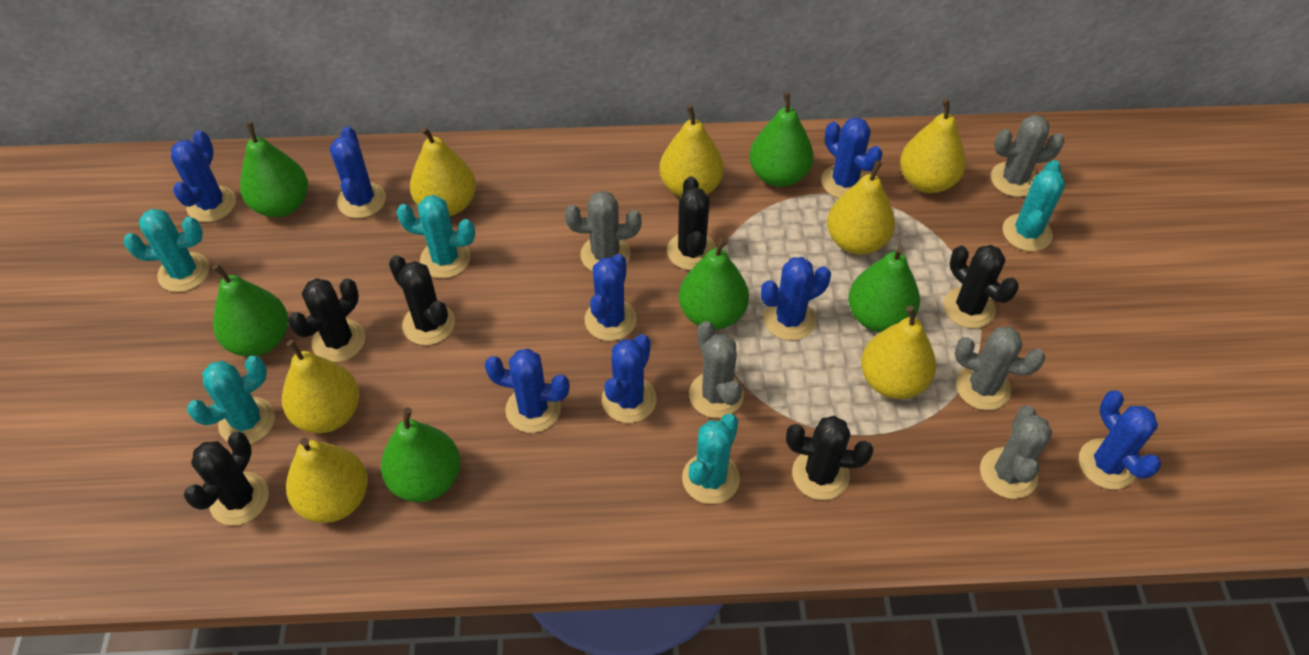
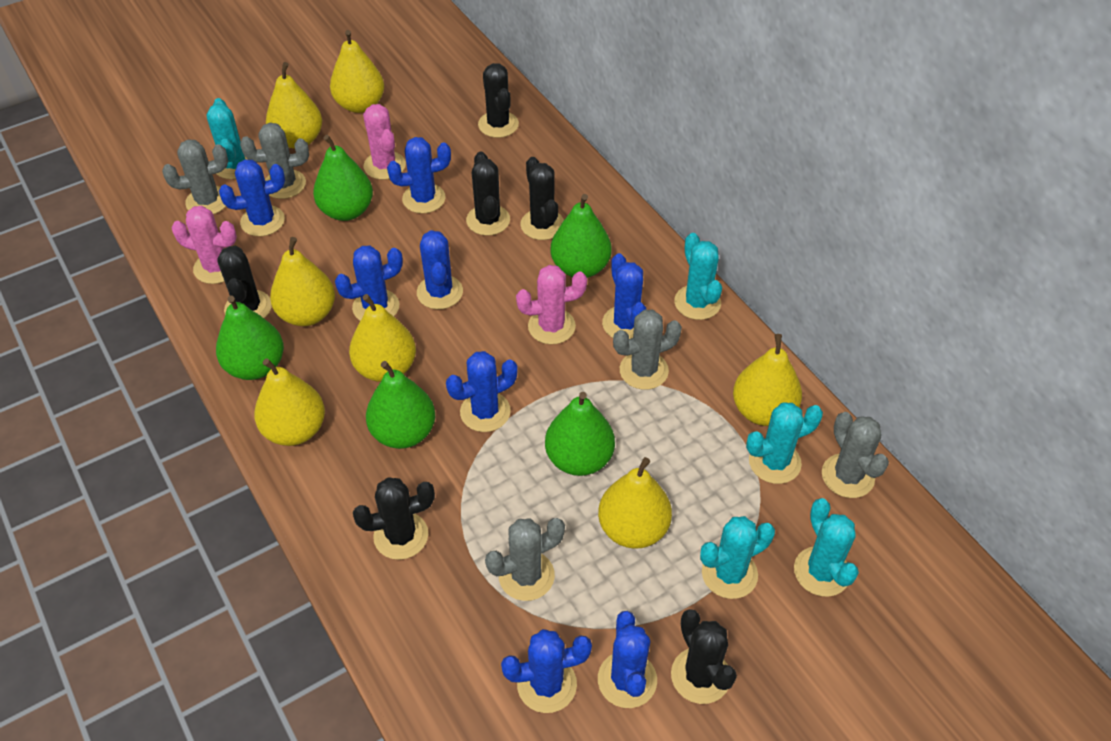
green pear: 6 -> 5
pink cactus: 0 -> 3

